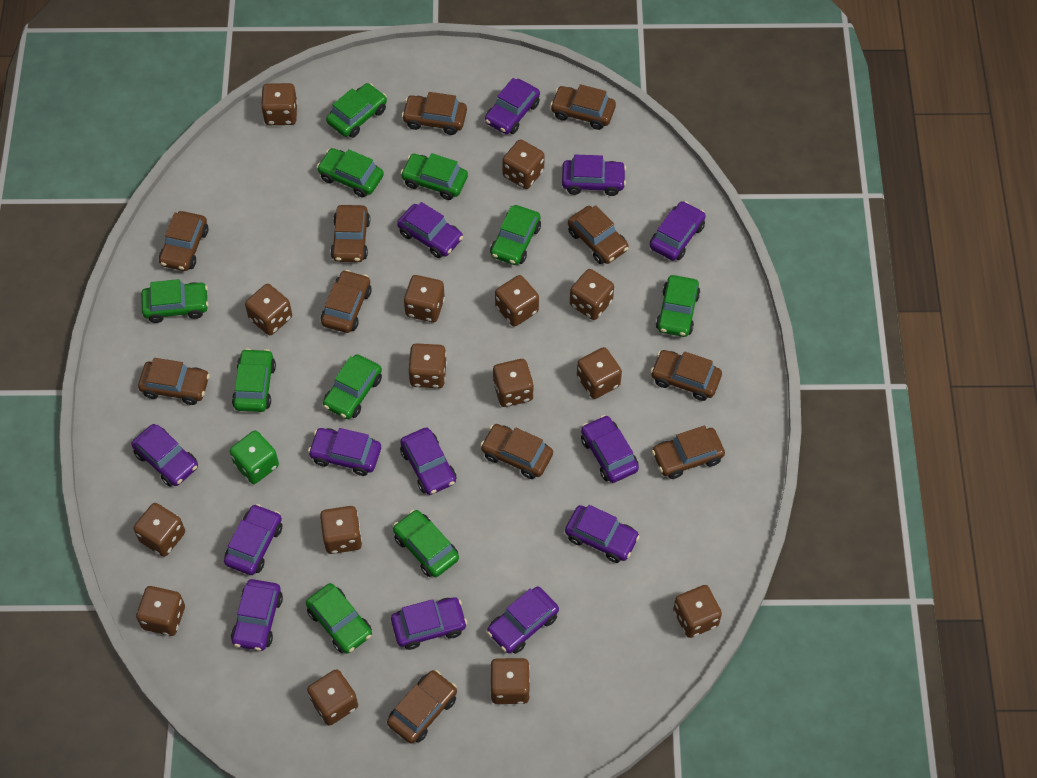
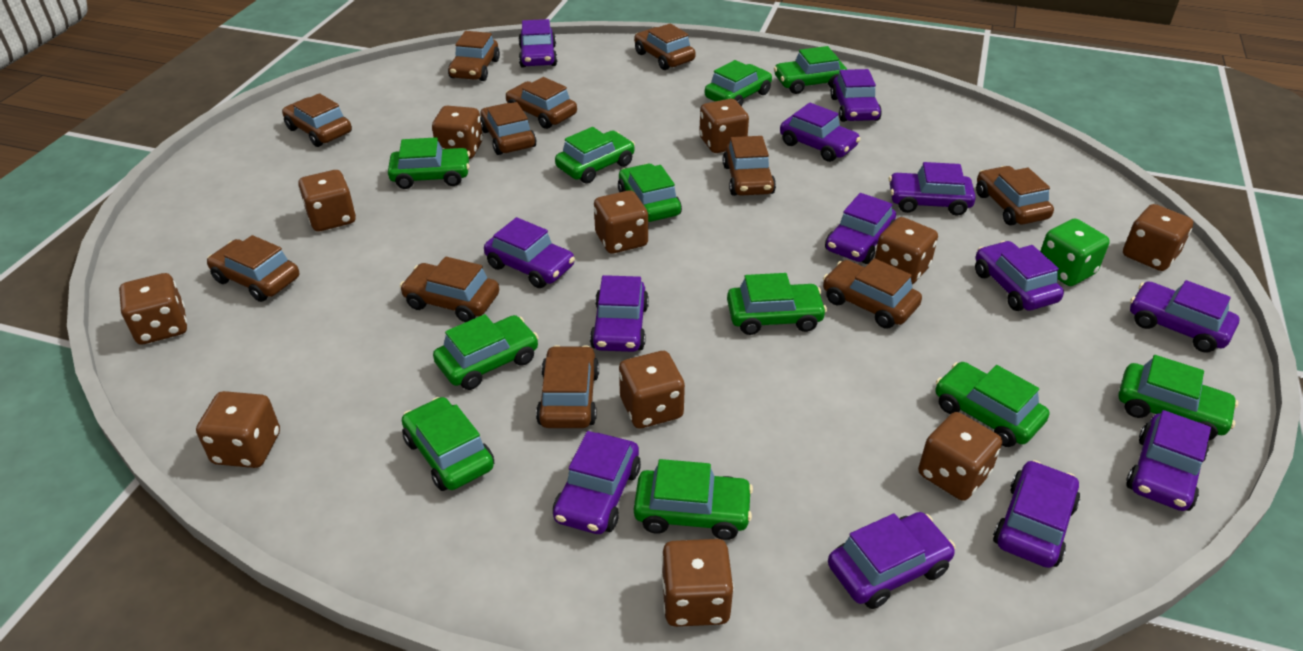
brown dice: 15 -> 11
green car: 10 -> 11

